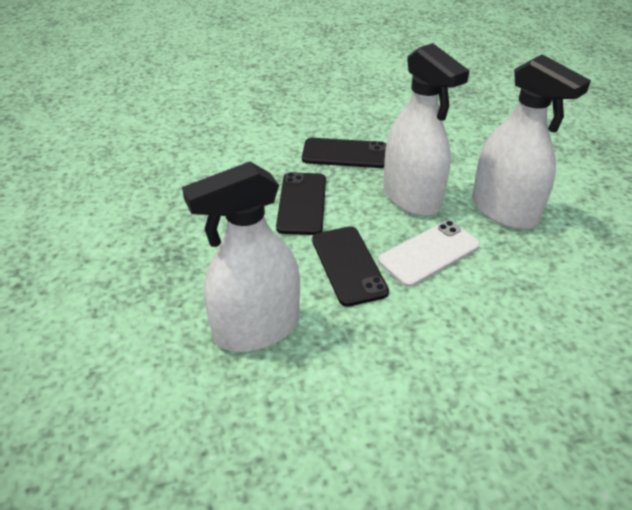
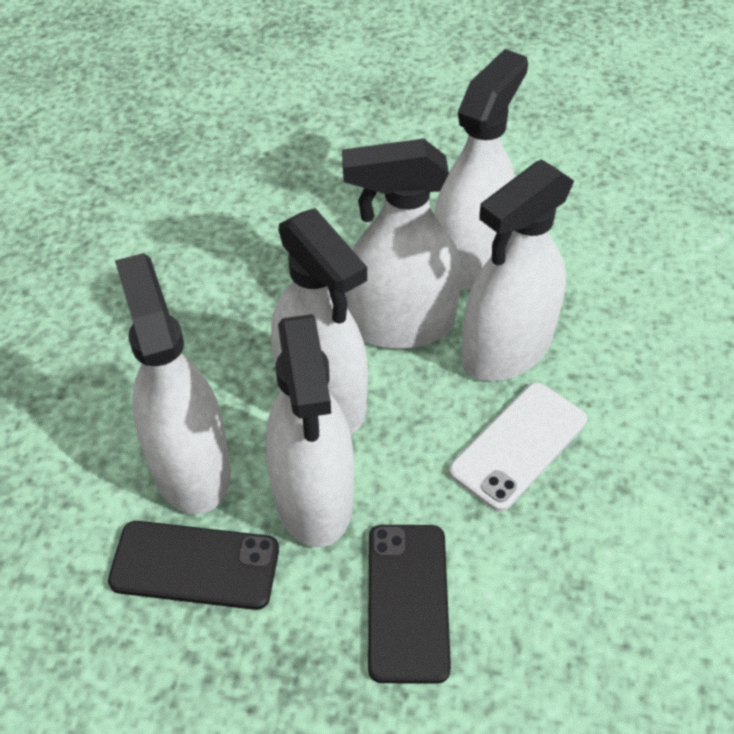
black phone: 3 -> 2
white spray bottle: 3 -> 6

